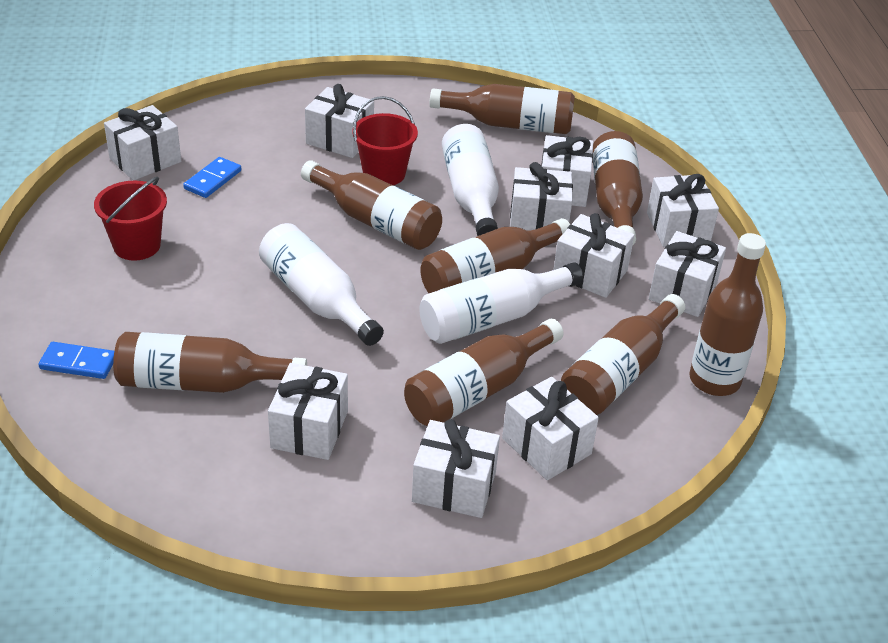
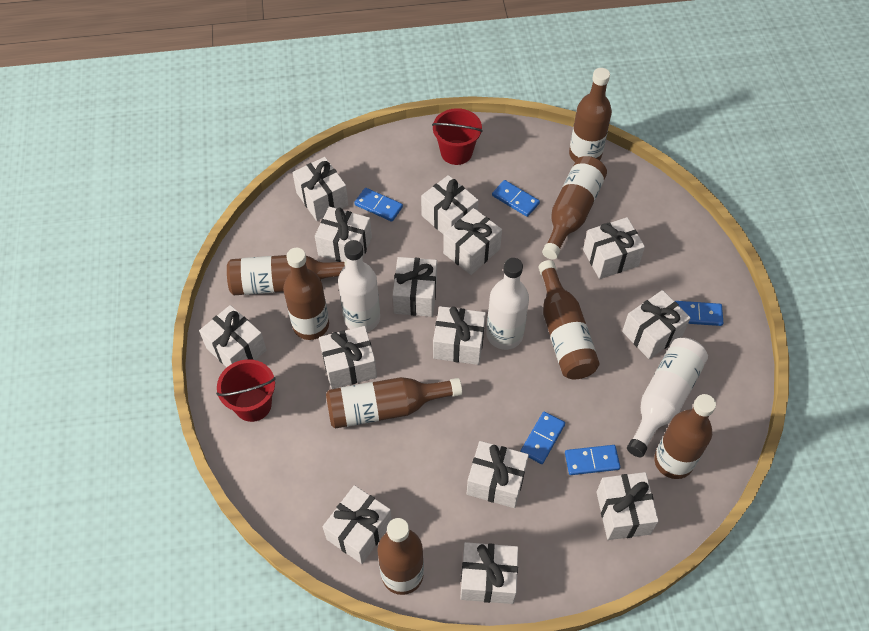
blue domino: 2 -> 5
white gift: 10 -> 14

